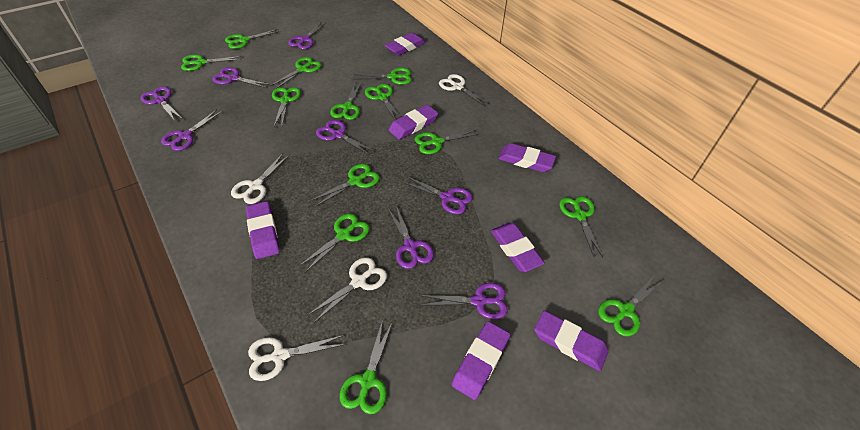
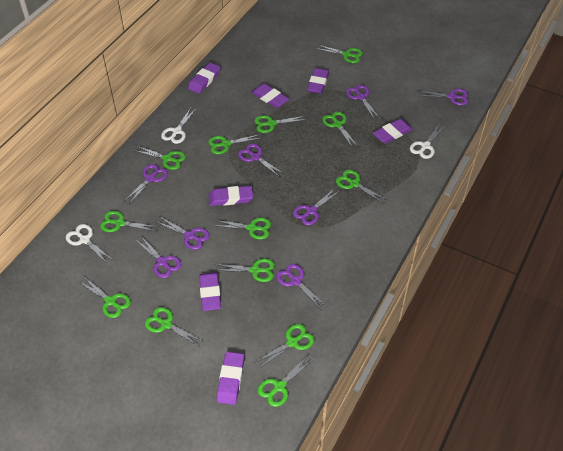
white scissors: 4 -> 3

